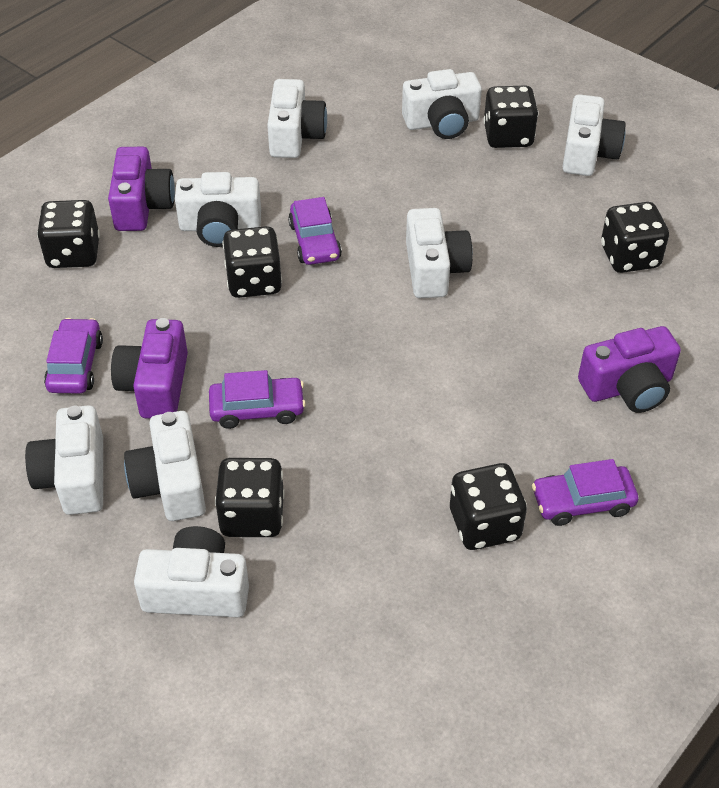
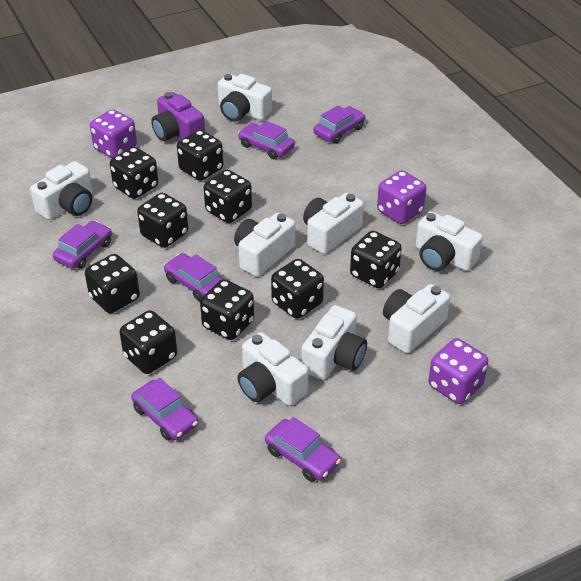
black dice: 6 -> 9
purple camera: 3 -> 1
purple car: 4 -> 6
purple dice: 0 -> 3

